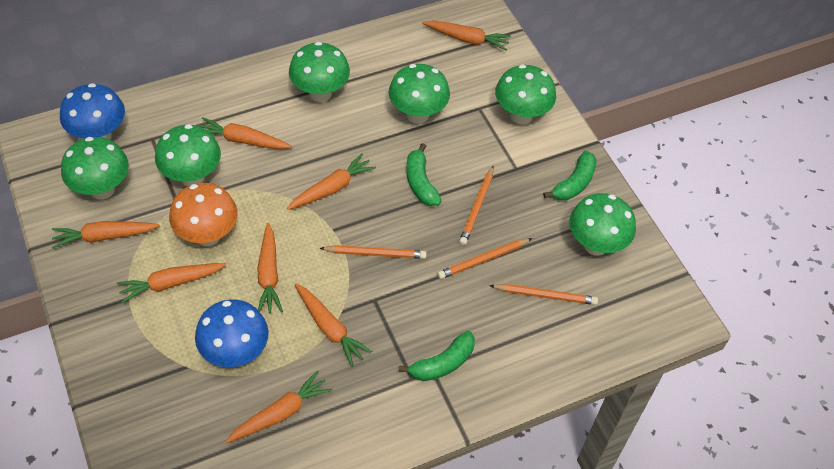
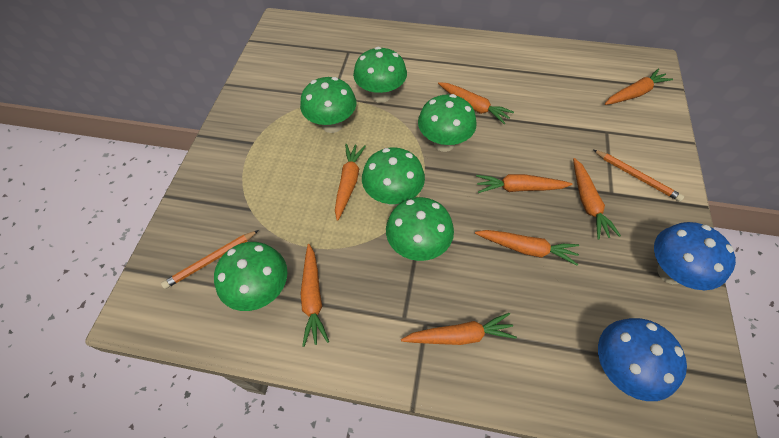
green banana: 3 -> 0
orange mushroom: 1 -> 0
orange pencil: 4 -> 2

